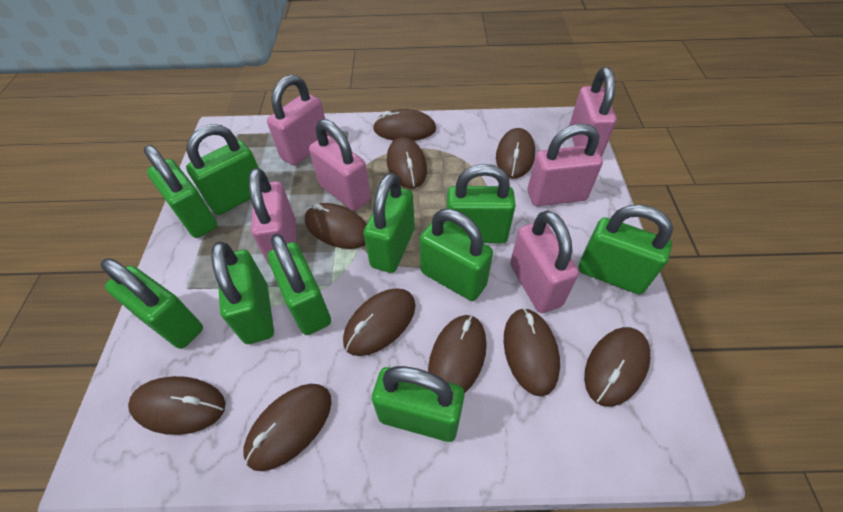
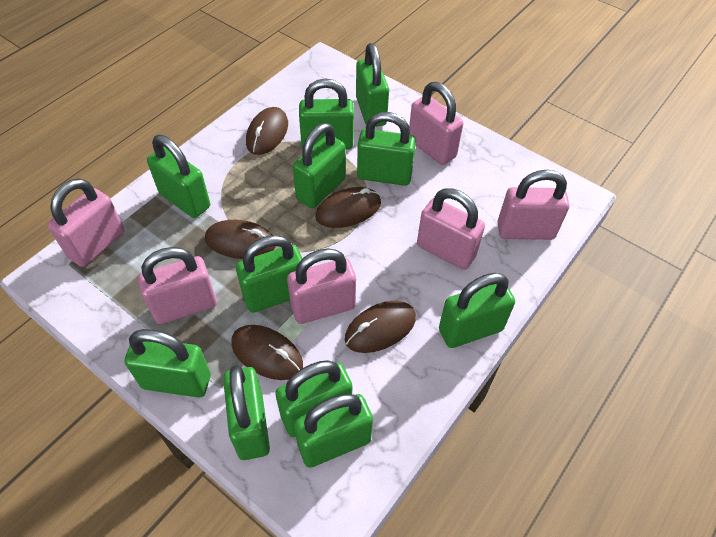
brown mouse: 10 -> 5
green padlock: 10 -> 11

